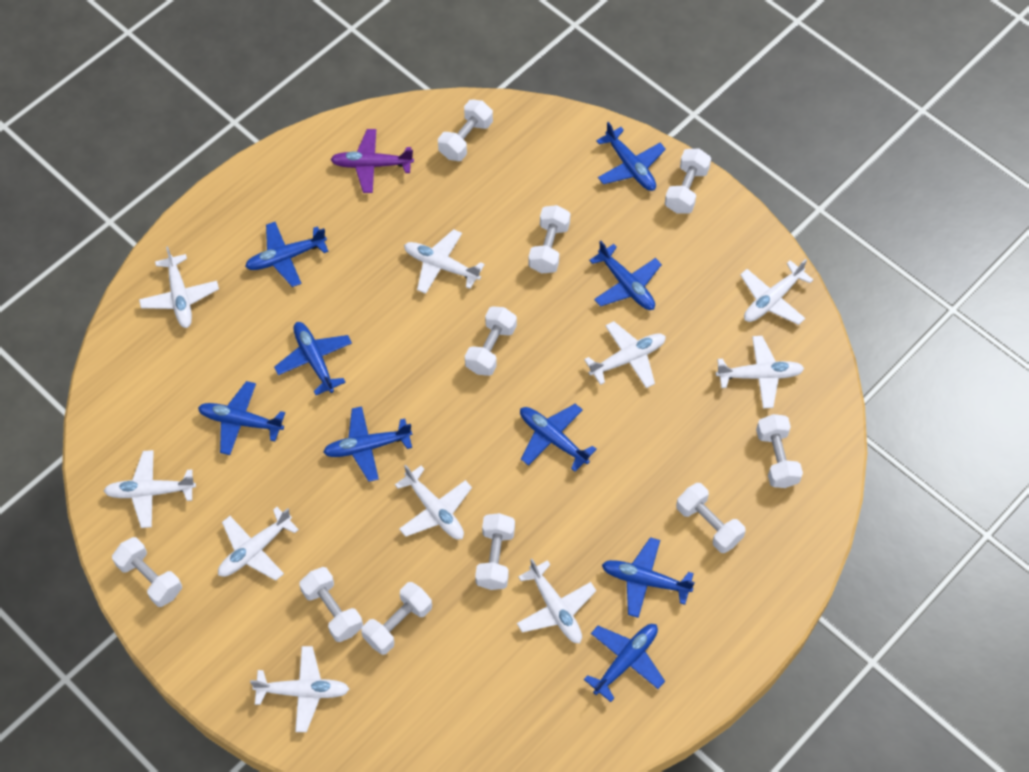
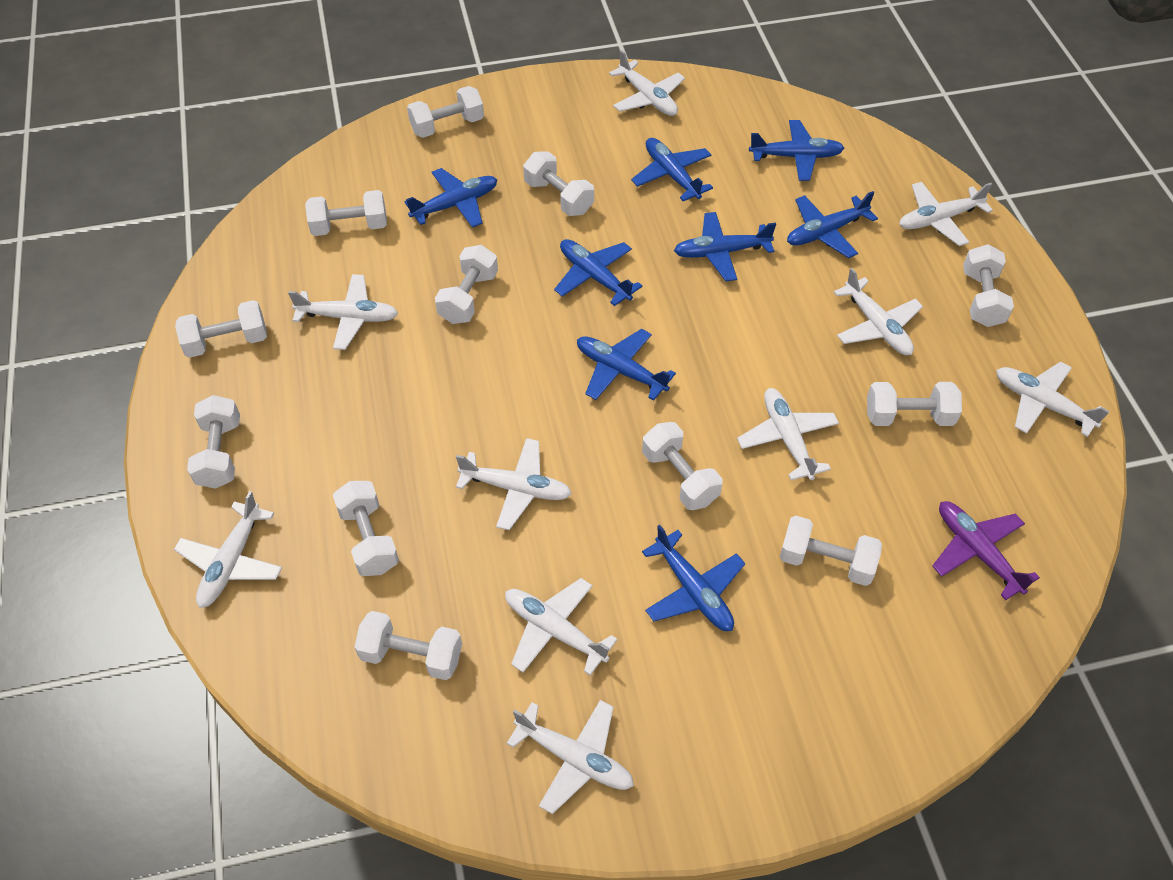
blue plane: 9 -> 8
white dumbbell: 10 -> 12

